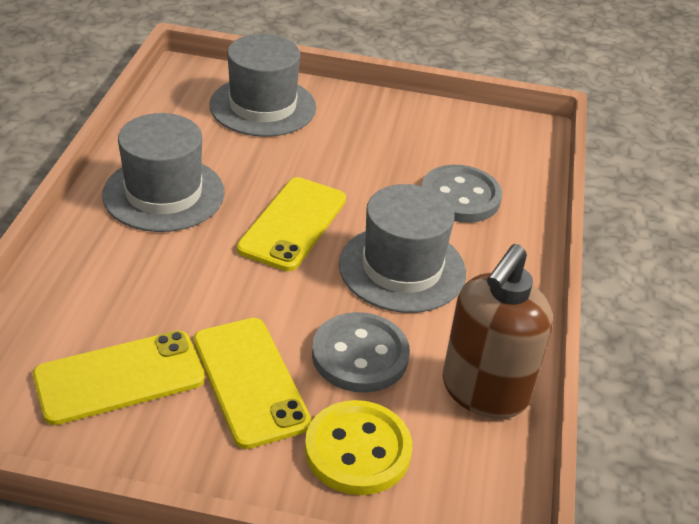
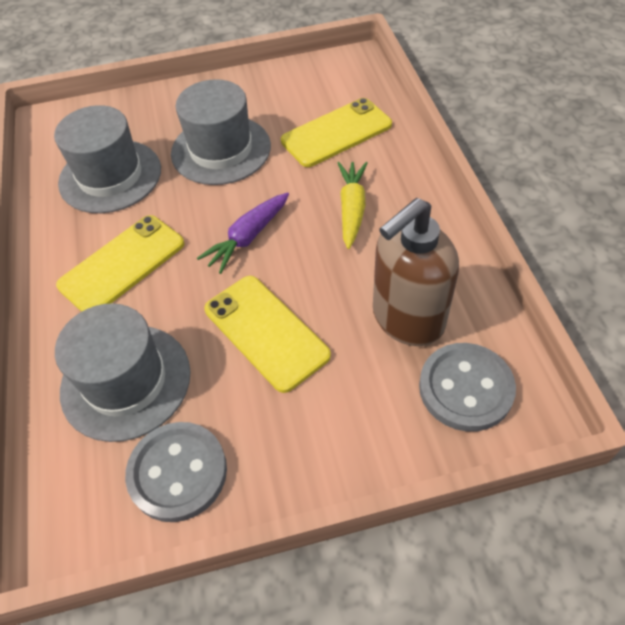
purple carrot: 0 -> 1
yellow button: 1 -> 0
yellow carrot: 0 -> 1

